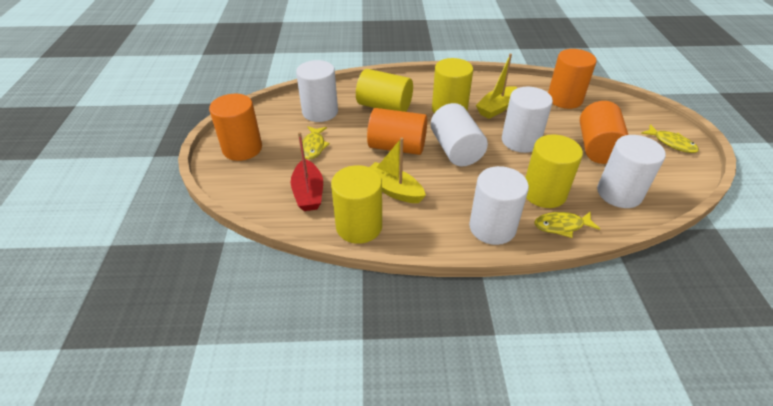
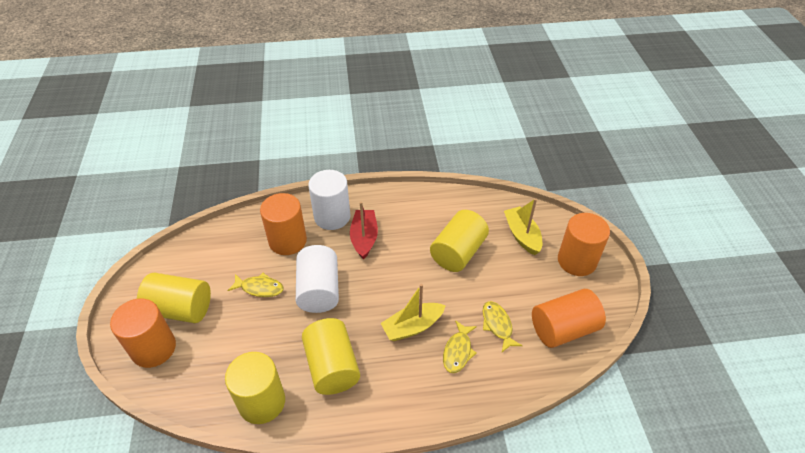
white cylinder: 5 -> 2

